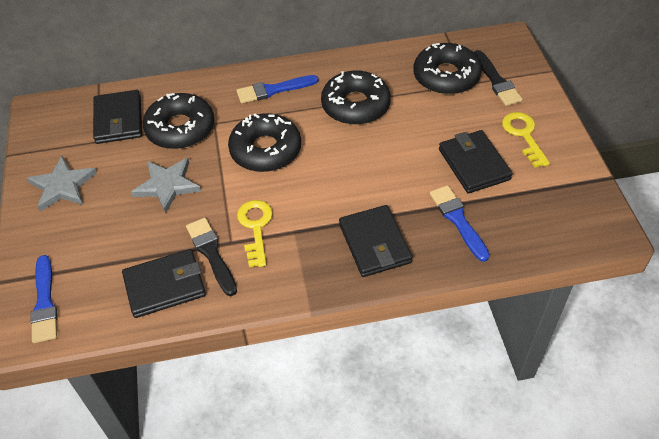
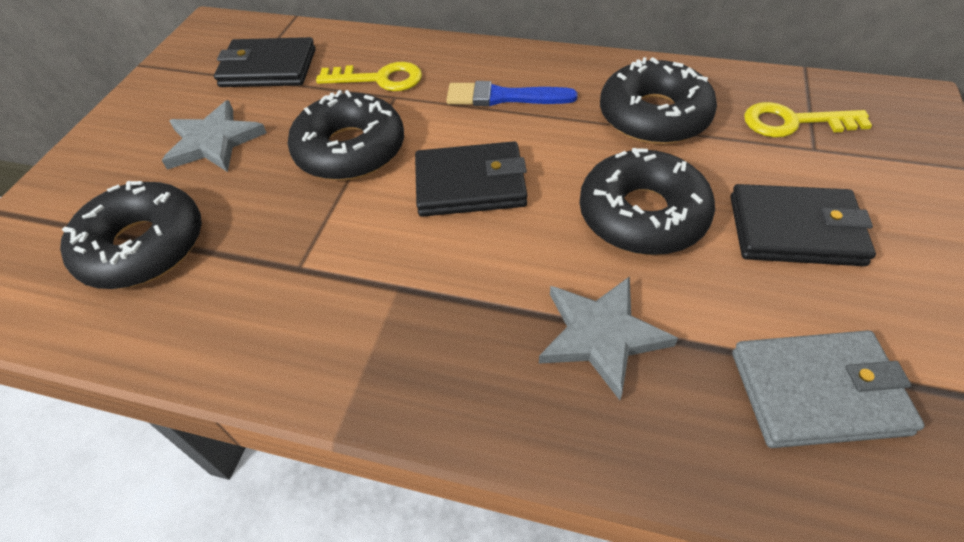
black brush: 2 -> 0
black wallet: 4 -> 3
blue brush: 3 -> 1
grey wallet: 0 -> 1

